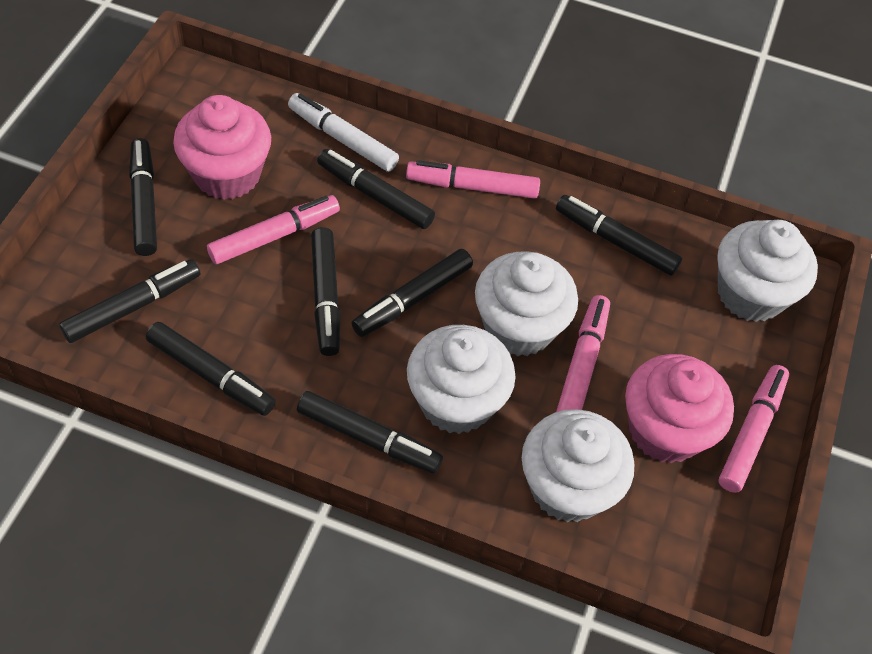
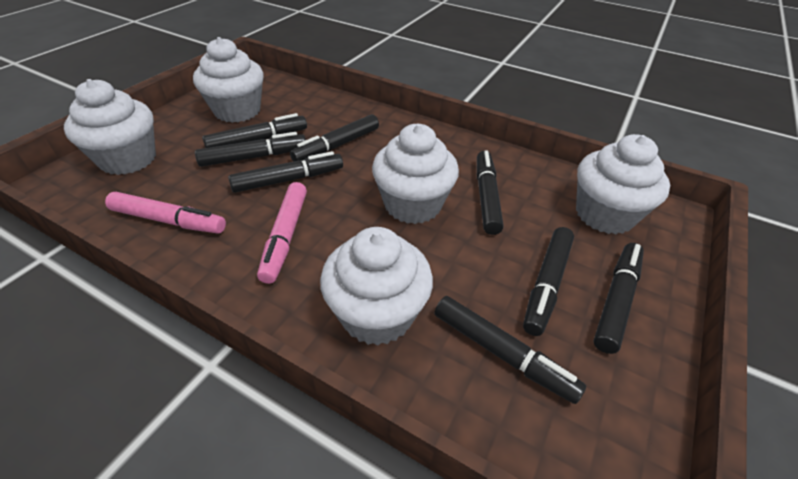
pink cupcake: 2 -> 0
pink marker: 4 -> 2
white cupcake: 4 -> 5
white marker: 1 -> 0

